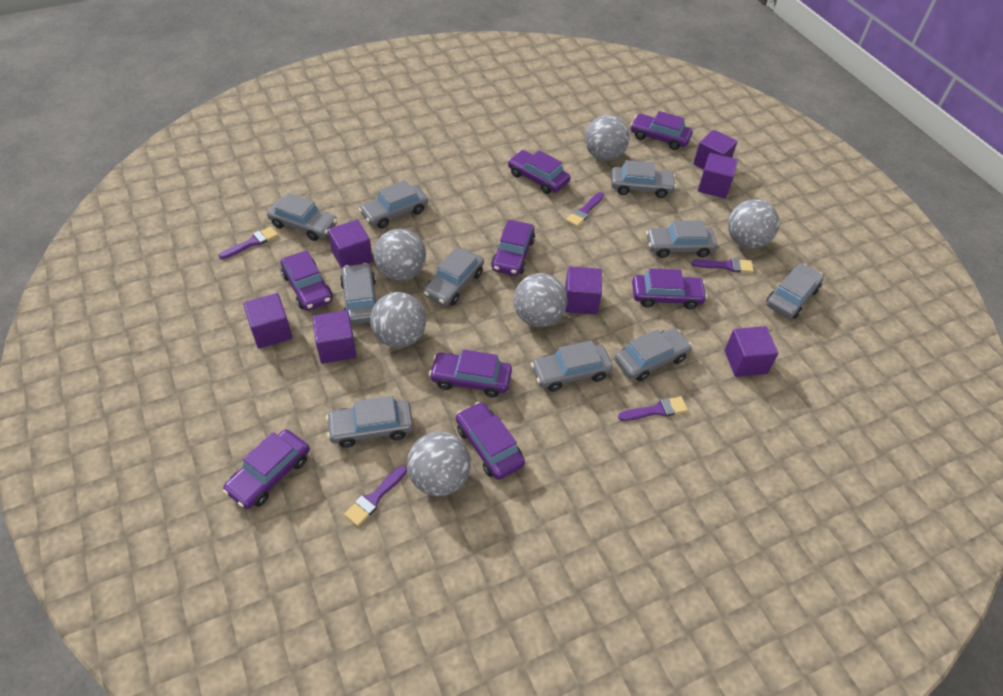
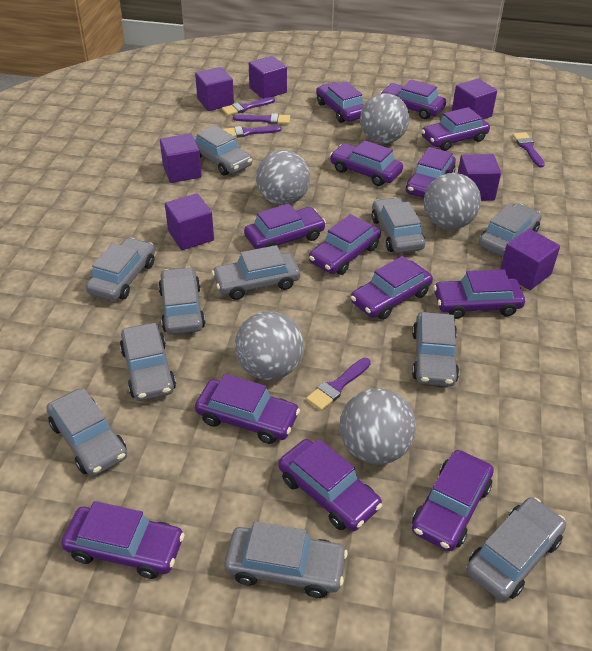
grey ball: 6 -> 5
grey car: 10 -> 11
purple car: 8 -> 13

